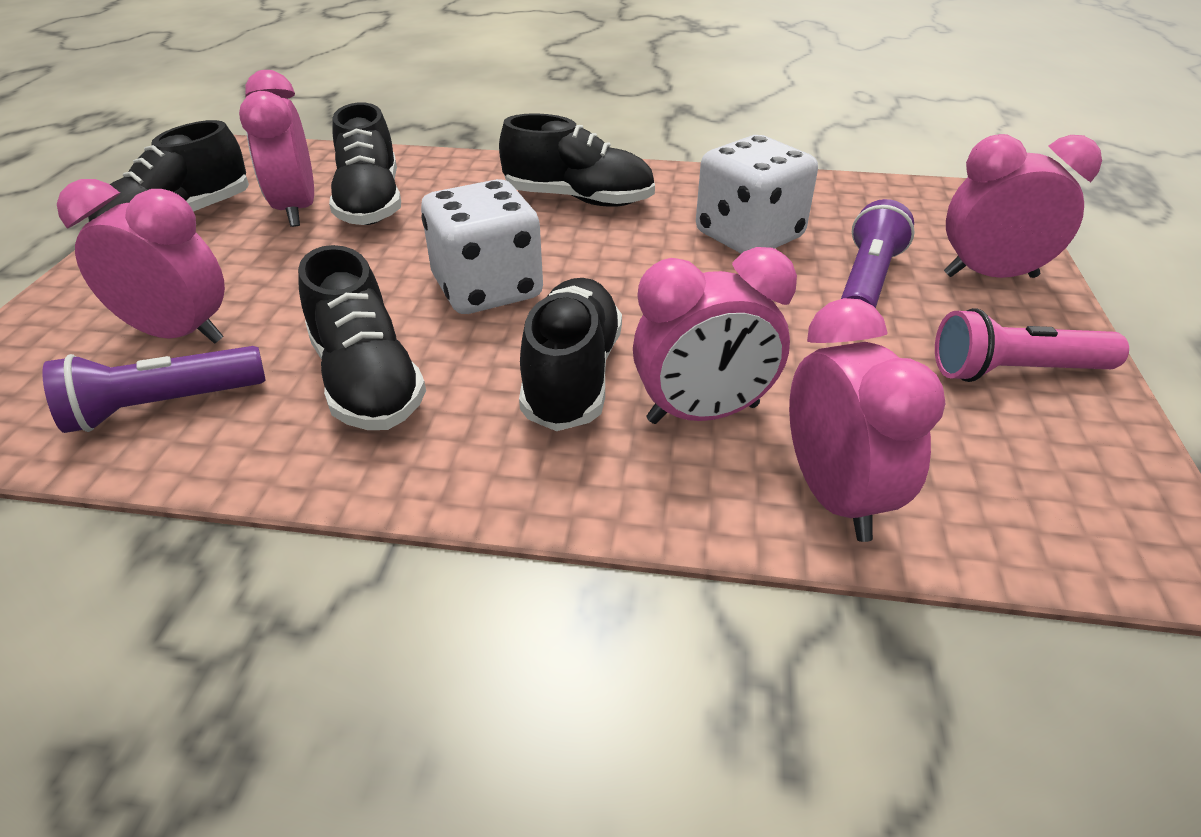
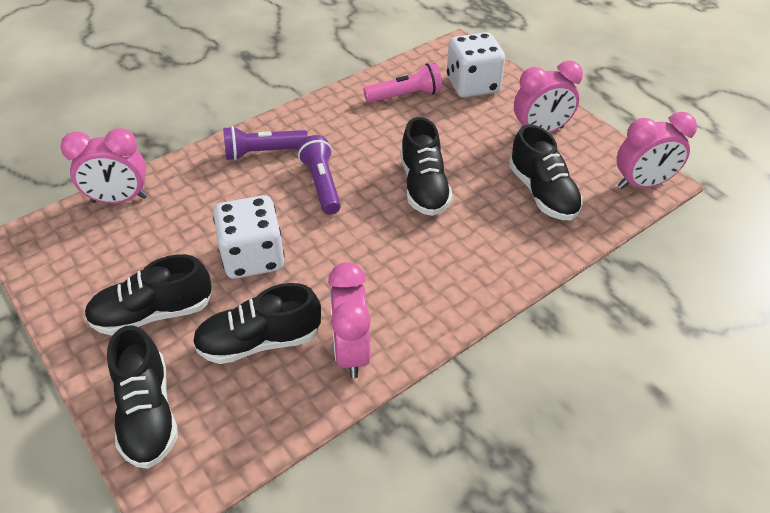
pink clock: 5 -> 4

